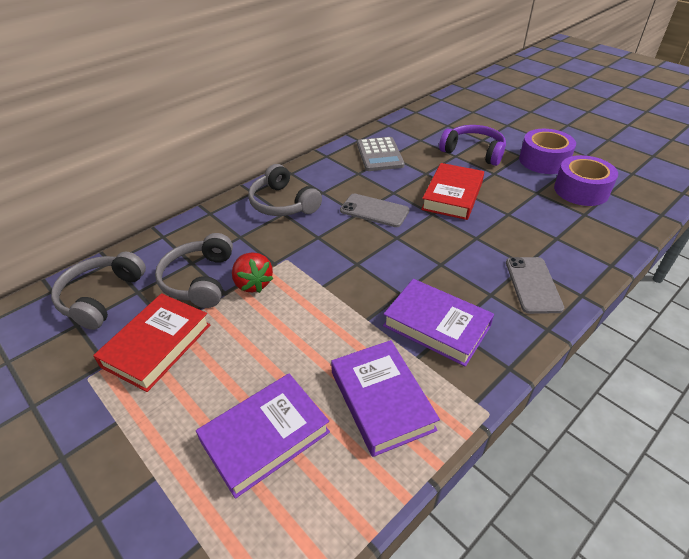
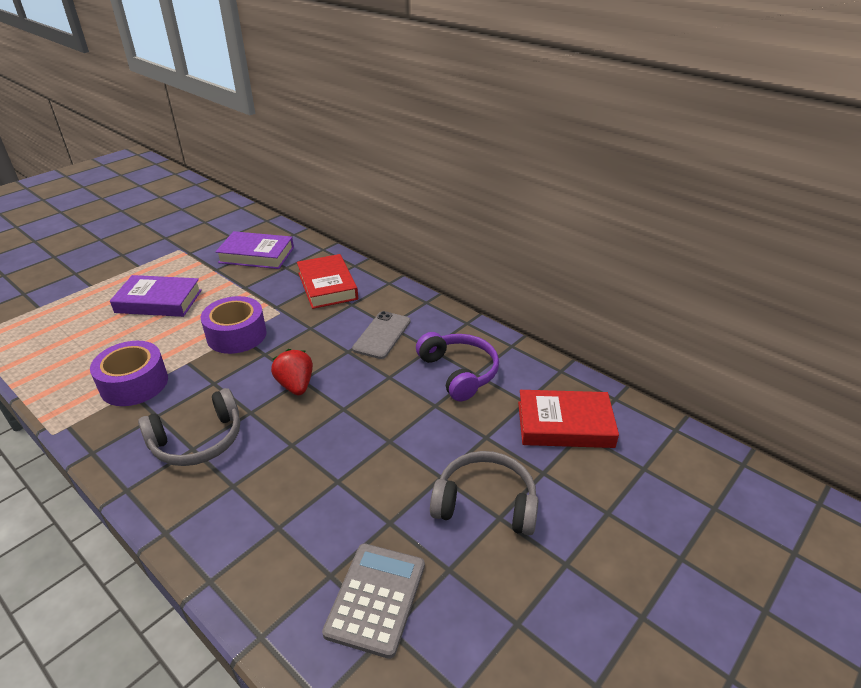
grey headphones: 3 -> 2
grey phone: 2 -> 1
purple book: 3 -> 2

